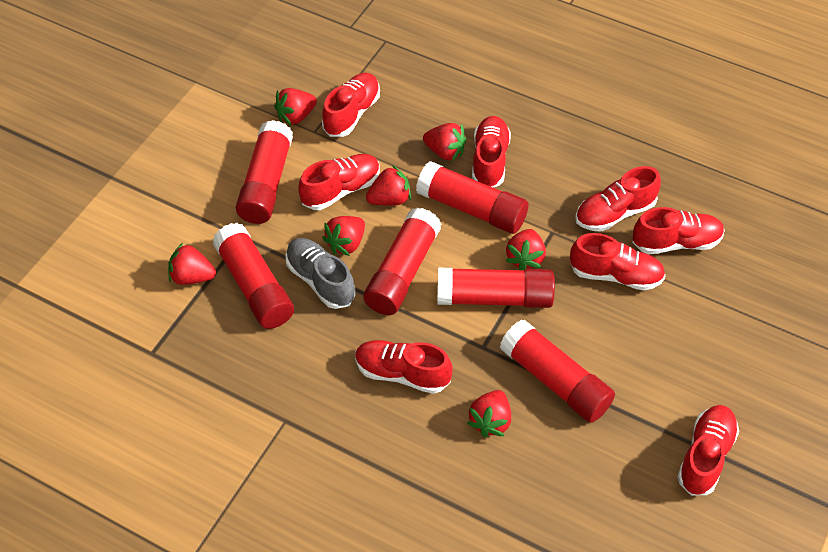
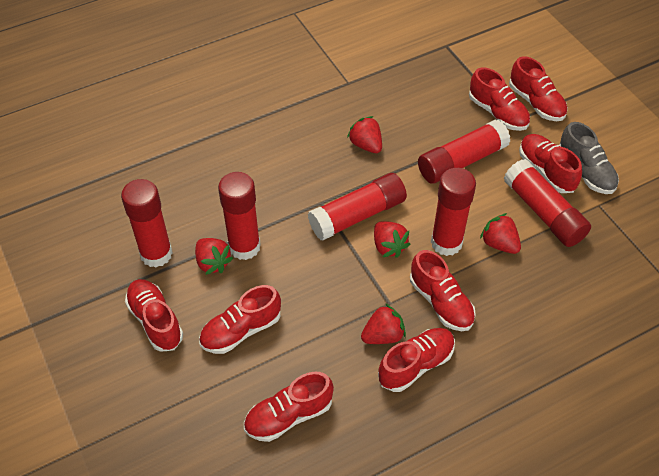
red strawberry: 7 -> 5

